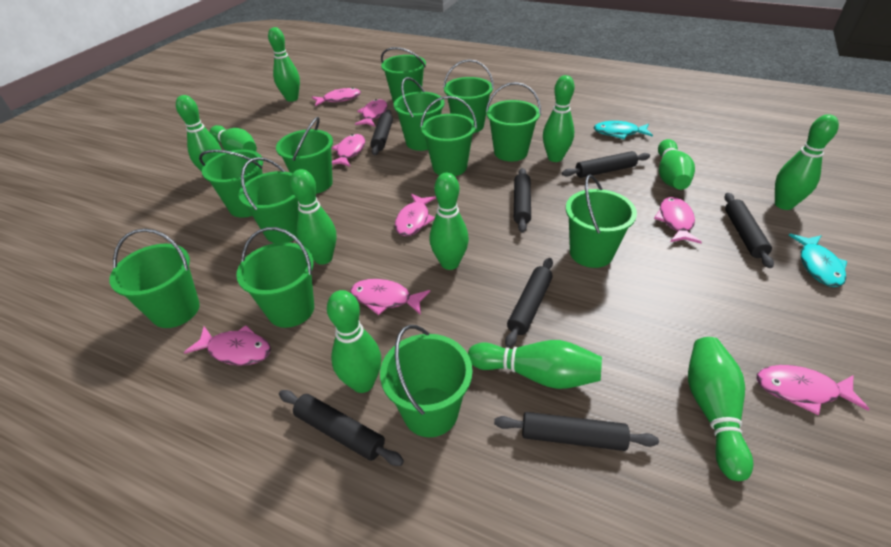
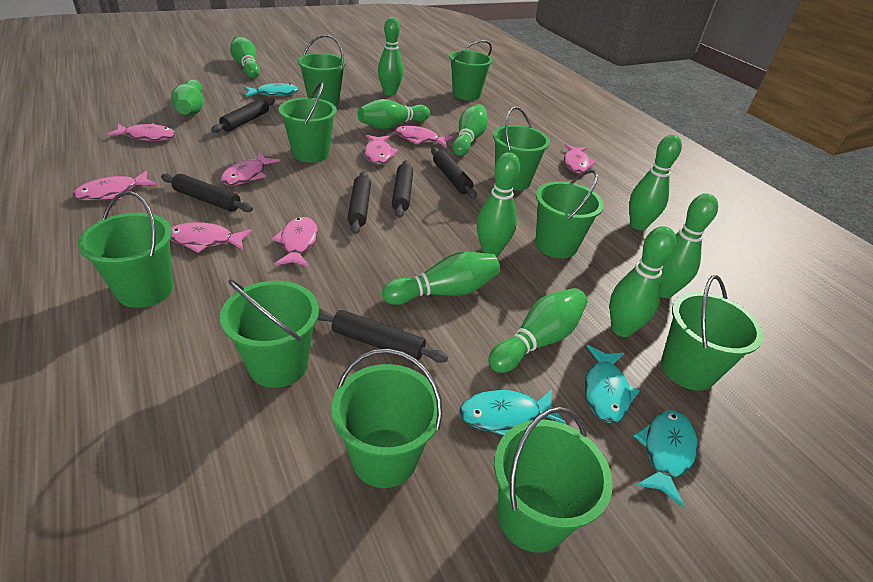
black rolling pin: 7 -> 6
green bucket: 12 -> 10
turquoise fish: 2 -> 4

